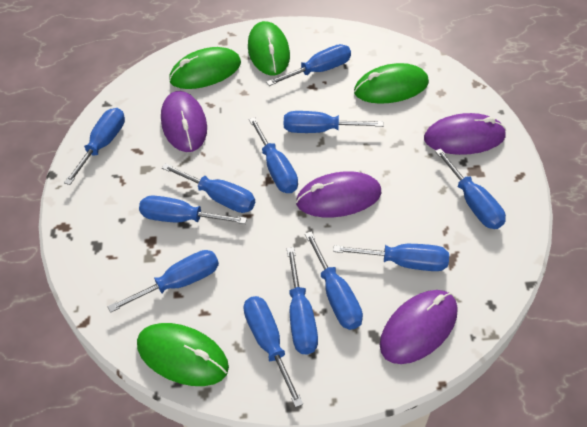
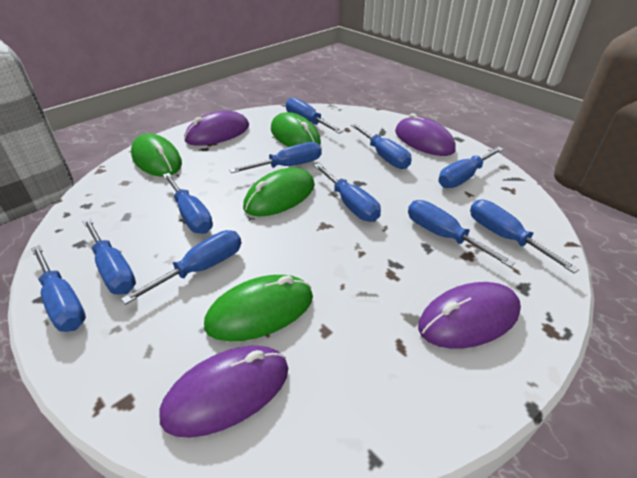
blue screwdriver: 12 -> 11

